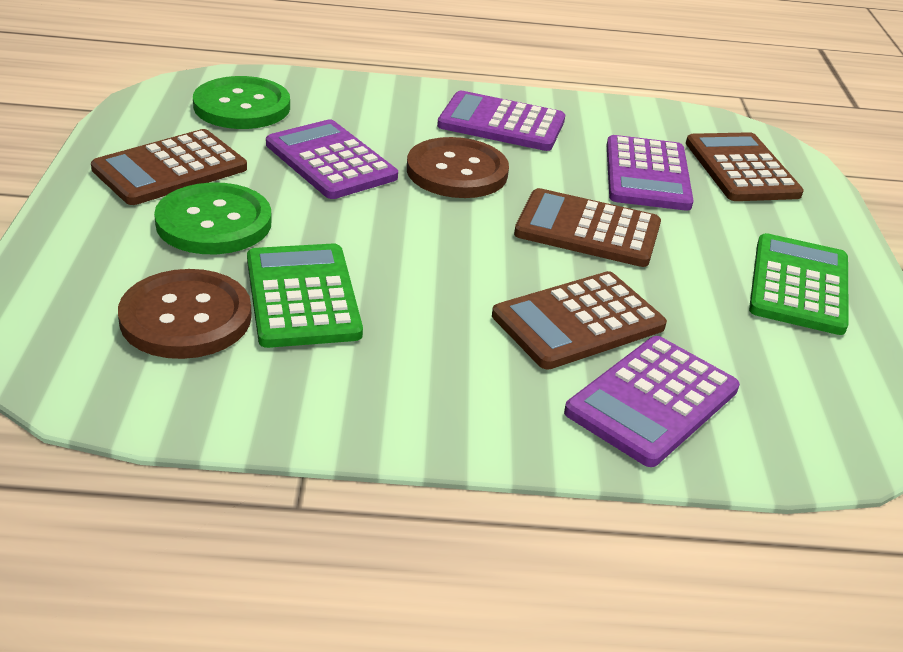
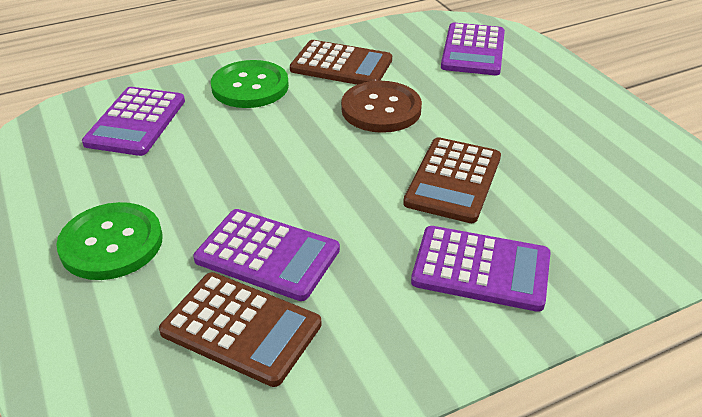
brown button: 2 -> 1
brown calculator: 4 -> 3
green calculator: 2 -> 0

